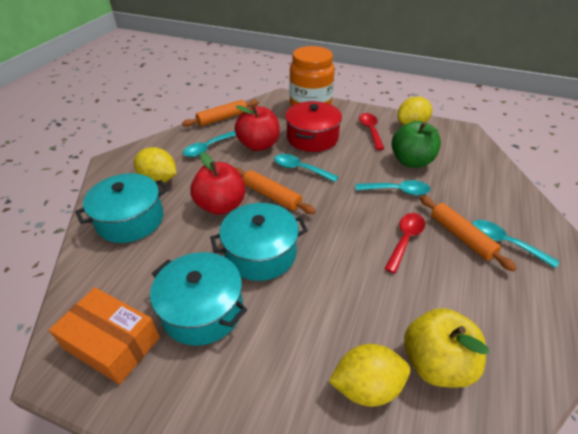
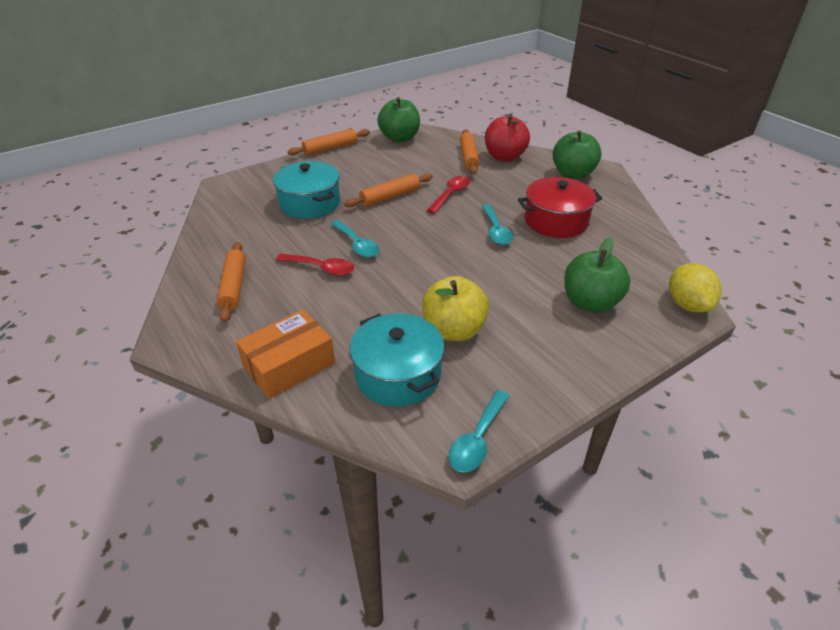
green apple: 1 -> 3
orange jar: 1 -> 0
orange rolling pin: 3 -> 4
red apple: 2 -> 1
turquoise pot: 3 -> 2
turquoise spoon: 4 -> 3
yellow lemon: 3 -> 1

